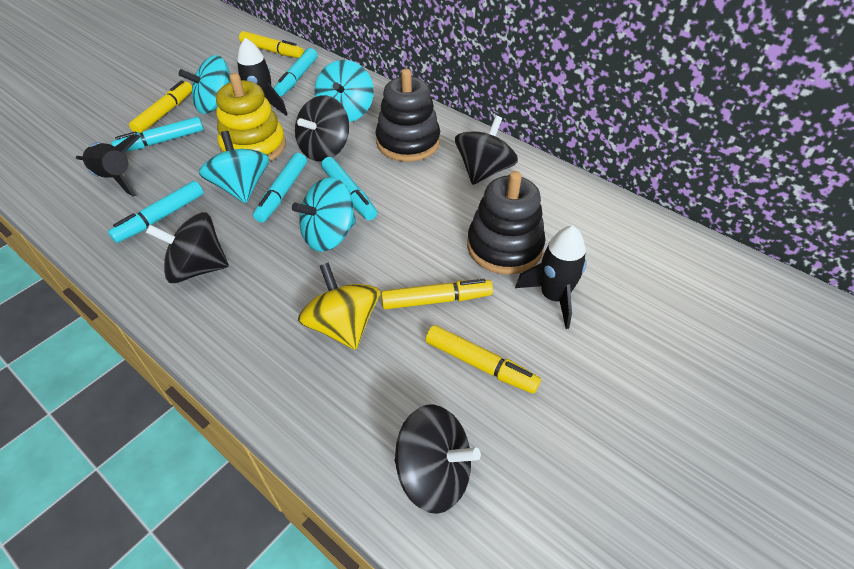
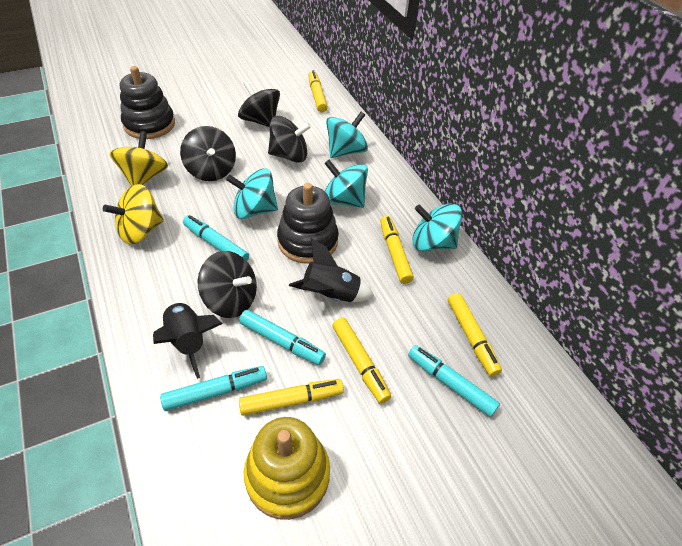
black rocket: 3 -> 2
turquoise marker: 5 -> 4
yellow marker: 4 -> 5
yellow spinning top: 1 -> 2

